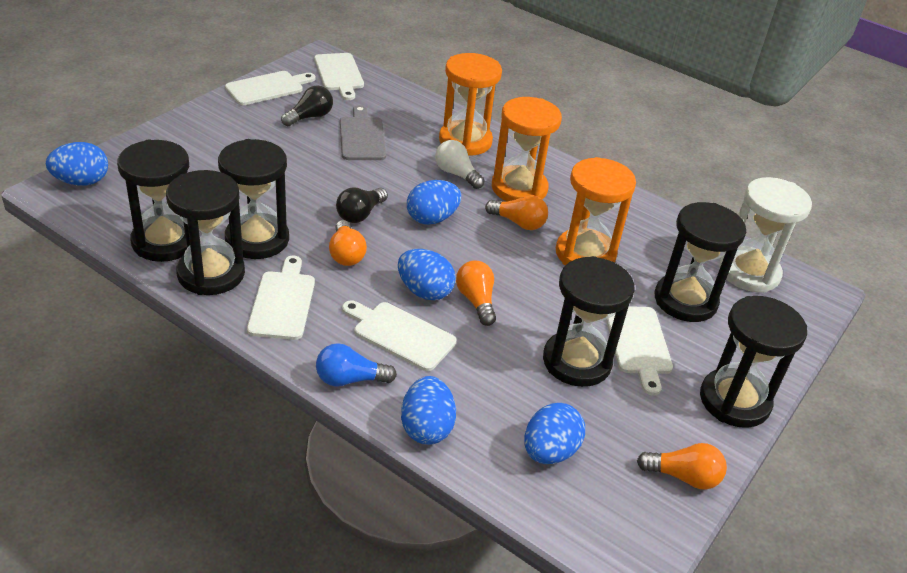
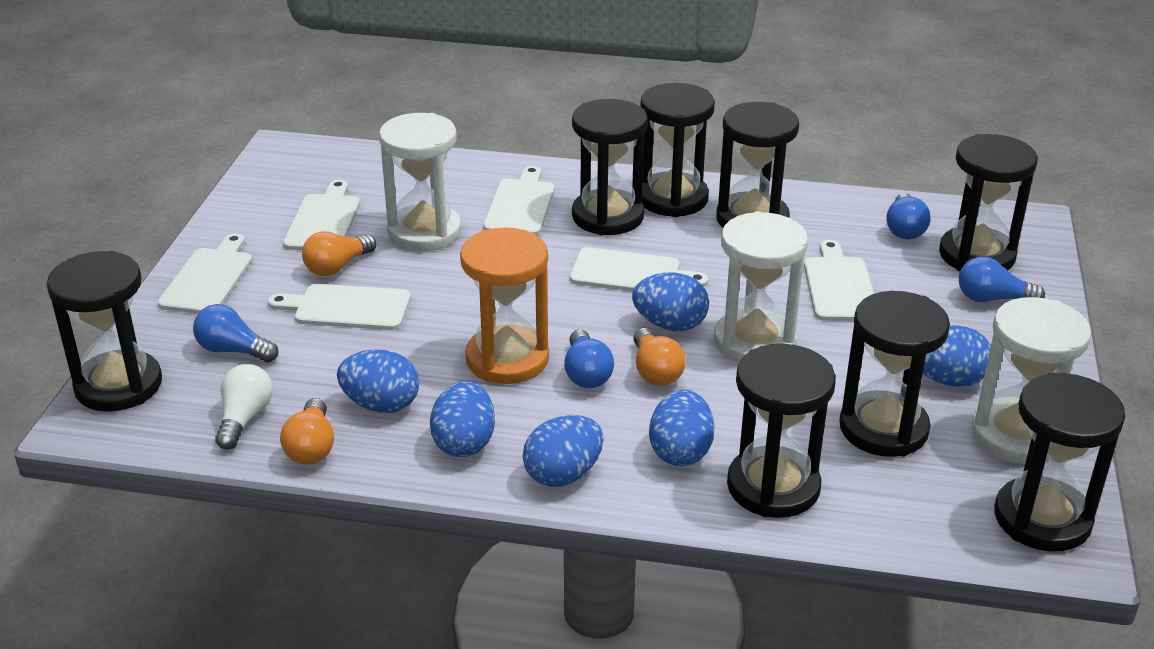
black hourglass: 6 -> 8
black light bulb: 2 -> 0
blue egg: 5 -> 6
blue light bulb: 1 -> 4
grey cutting board: 1 -> 0
orange hourglass: 3 -> 1
orange light bulb: 4 -> 3
white cutting board: 5 -> 6
white hourglass: 1 -> 3

